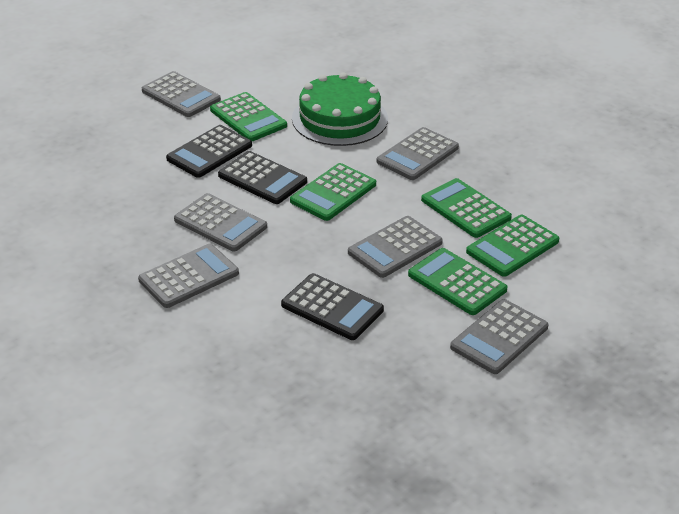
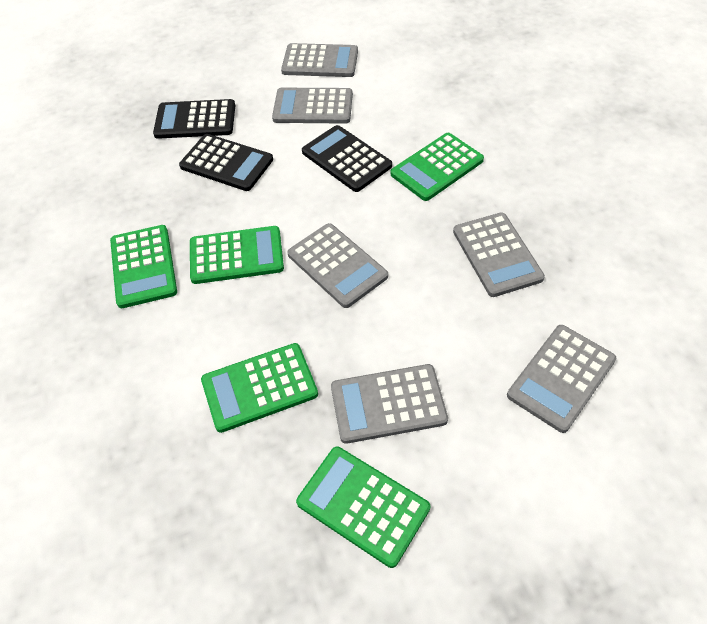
green cake: 1 -> 0

